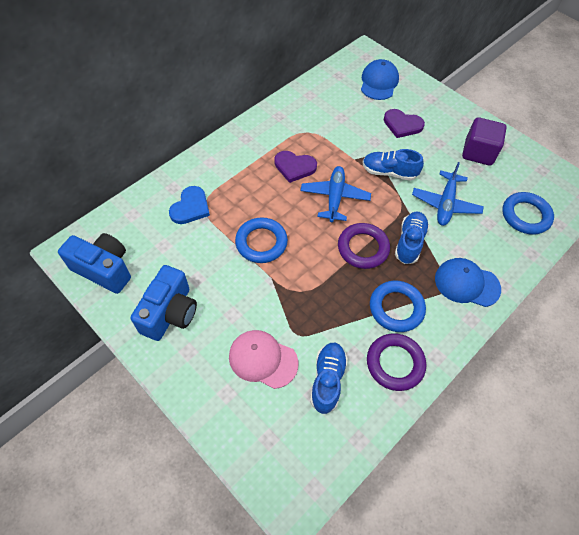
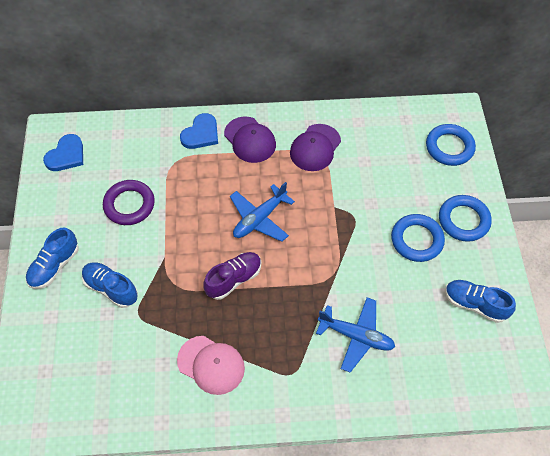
blue camera: 2 -> 0
blue cap: 2 -> 0
blue heart: 1 -> 2
purple cap: 0 -> 2
purple cube: 1 -> 0
purple heart: 2 -> 0
purple ring: 2 -> 1
purple shoe: 0 -> 1

